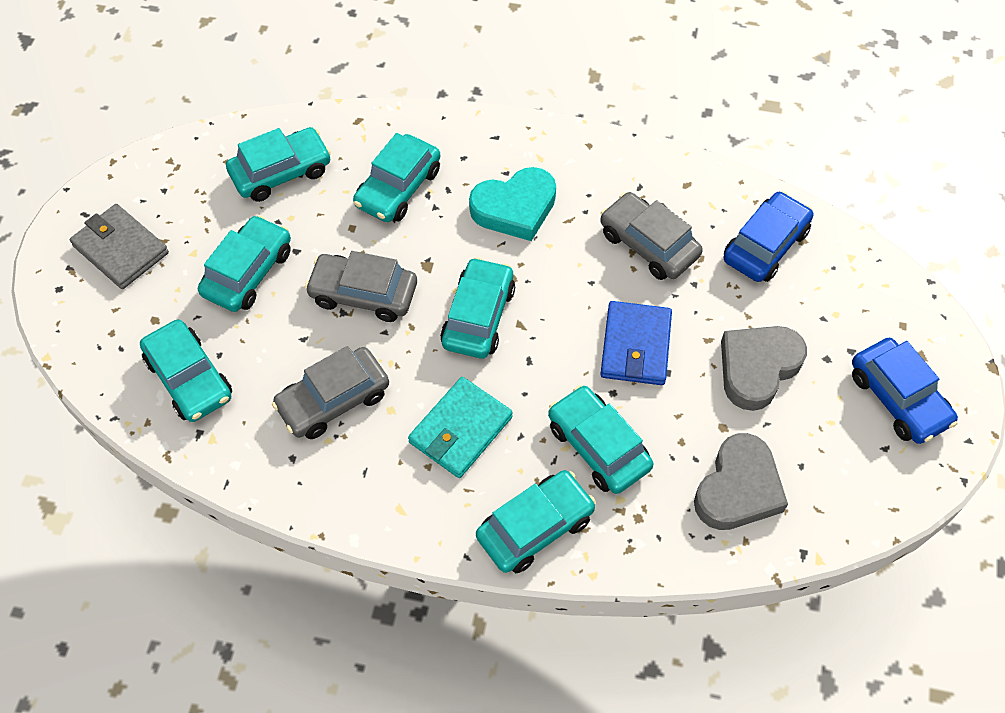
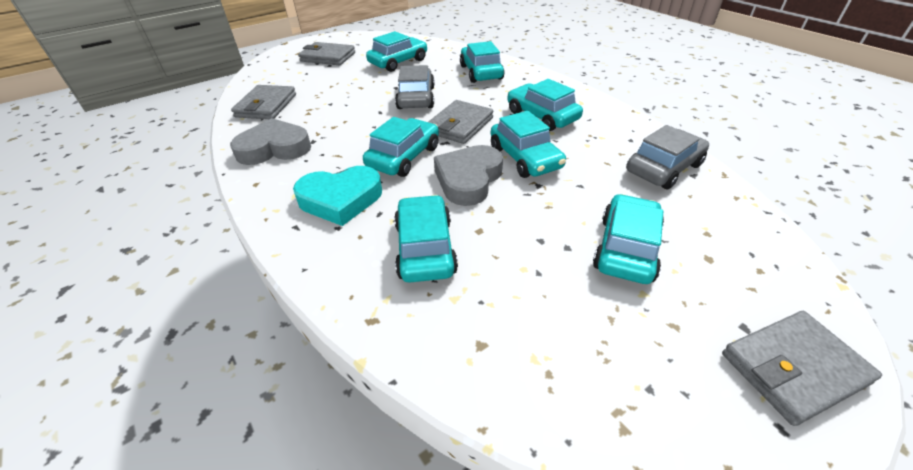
blue car: 2 -> 0
blue wallet: 1 -> 0
grey car: 3 -> 2
grey wallet: 1 -> 4
turquoise wallet: 1 -> 0

